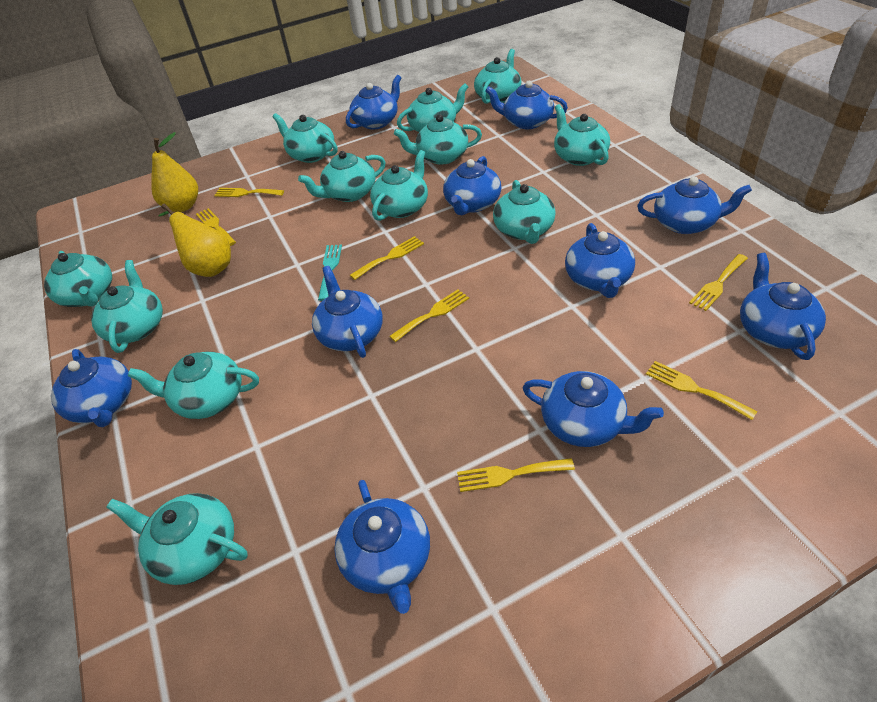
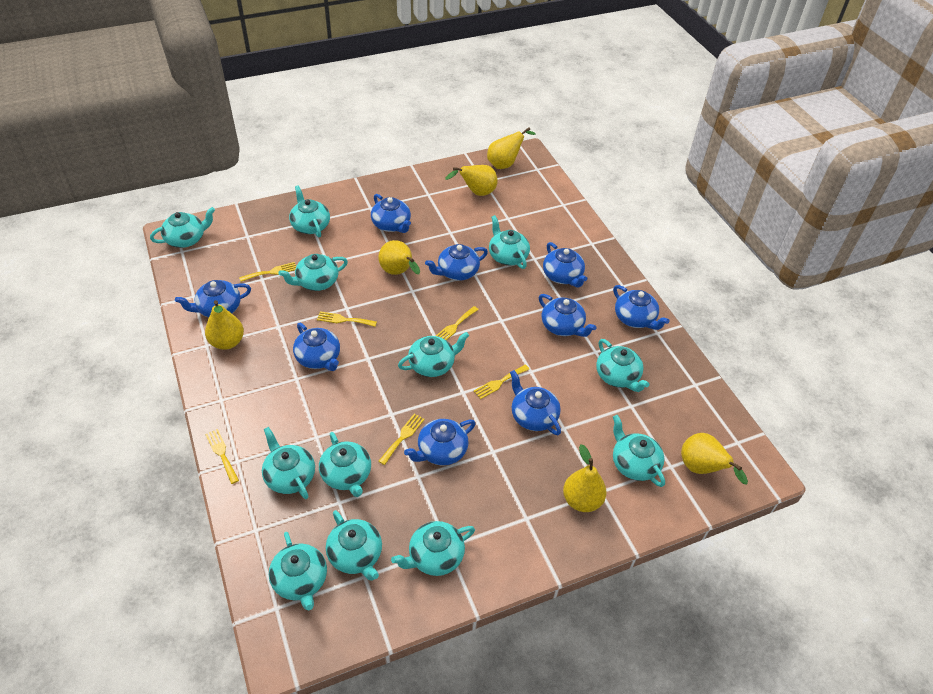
blue teapot: 10 -> 9
turquoise fork: 1 -> 0
yellow fork: 7 -> 6
yellow pear: 2 -> 6

